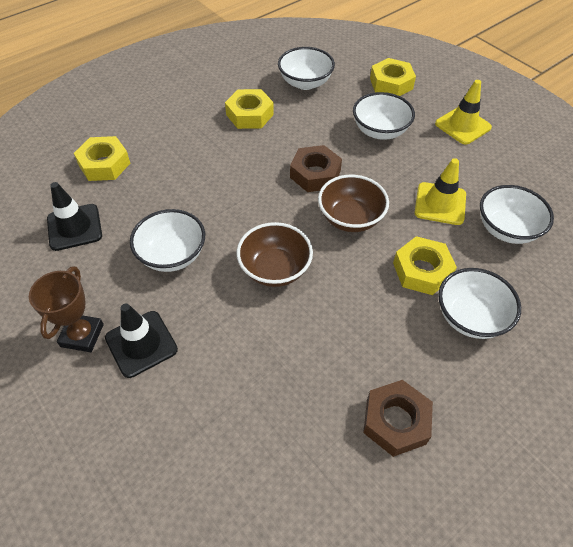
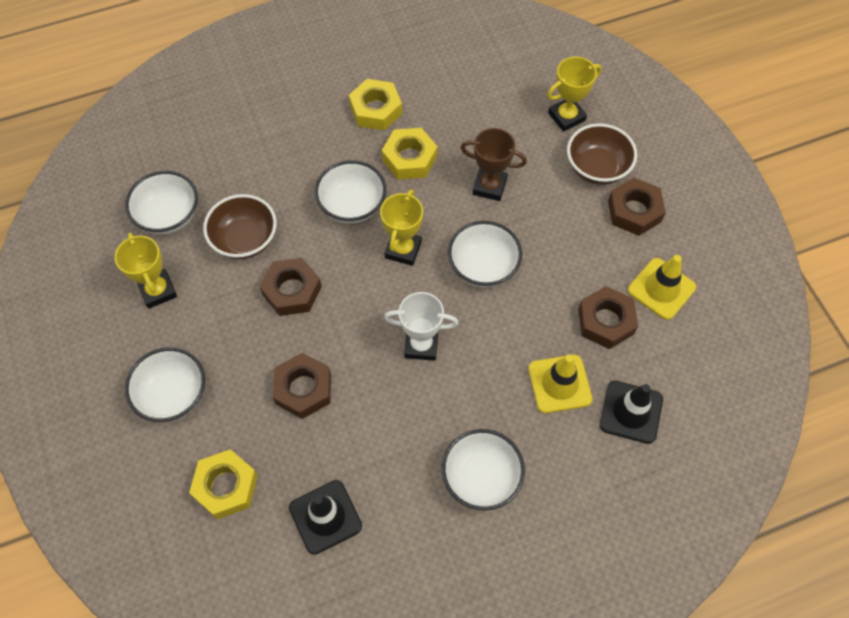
brown nut: 2 -> 4
white trophy: 0 -> 1
yellow nut: 4 -> 3
yellow trophy: 0 -> 3

